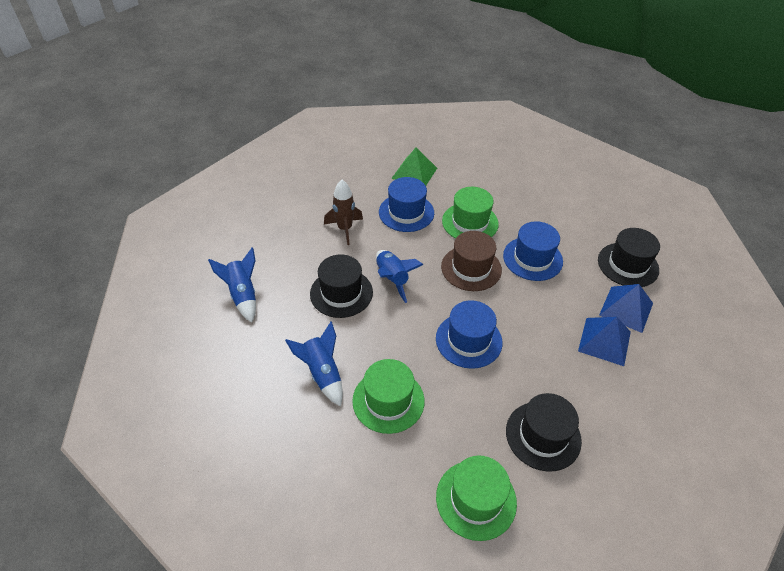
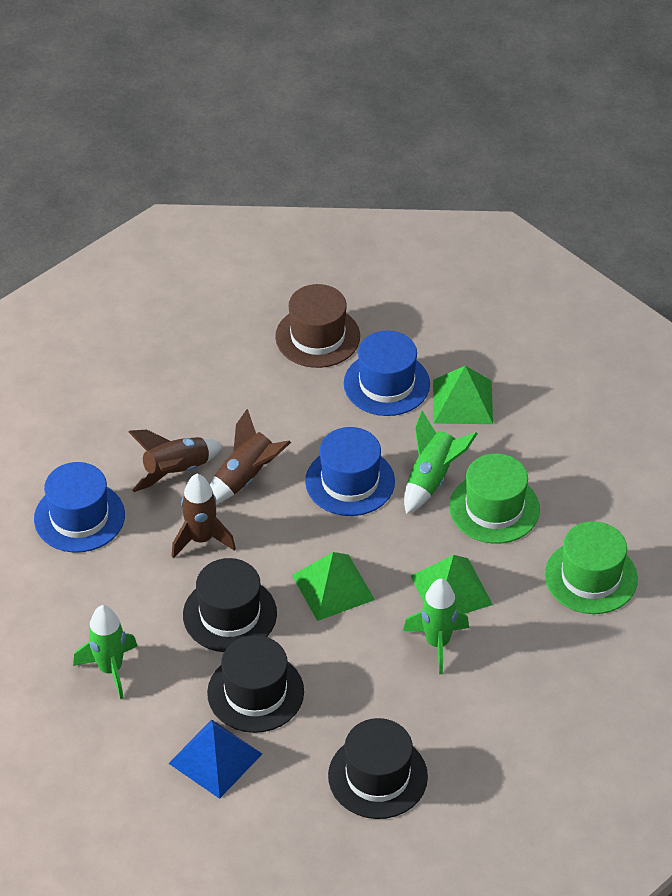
blue pyramid: 2 -> 1
blue rocket: 3 -> 0
brown rocket: 1 -> 3
green hat: 3 -> 2
green pyramid: 1 -> 3
green rocket: 0 -> 3

